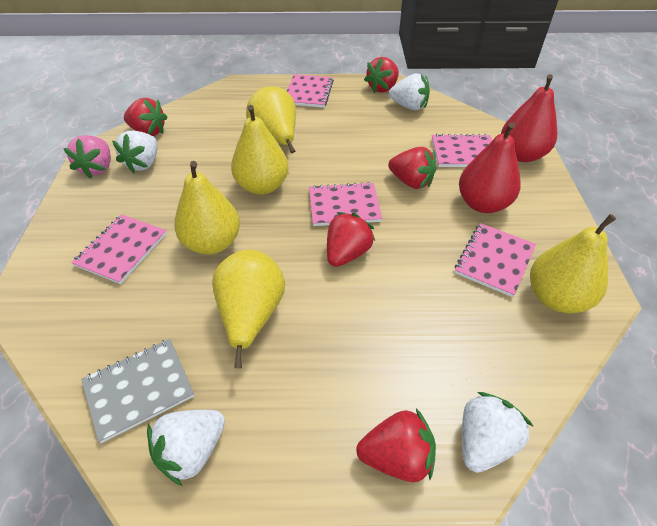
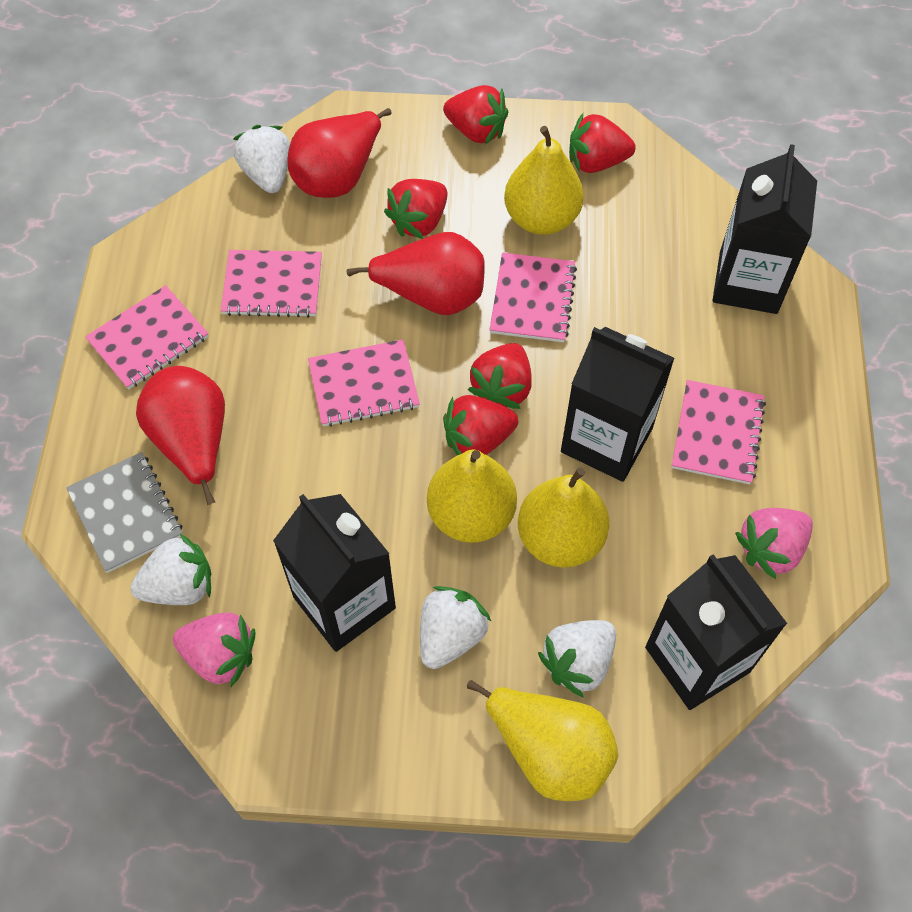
black carton: 0 -> 4
pink strawberry: 1 -> 2
red pear: 2 -> 3
yellow pear: 5 -> 4

